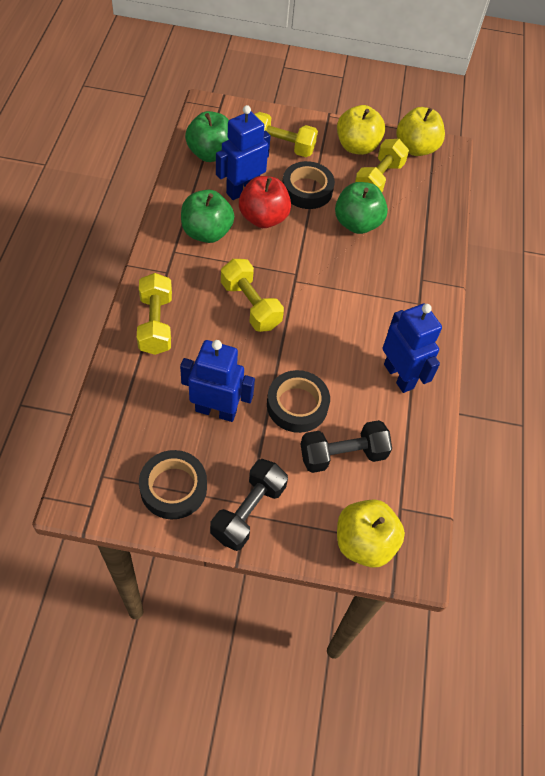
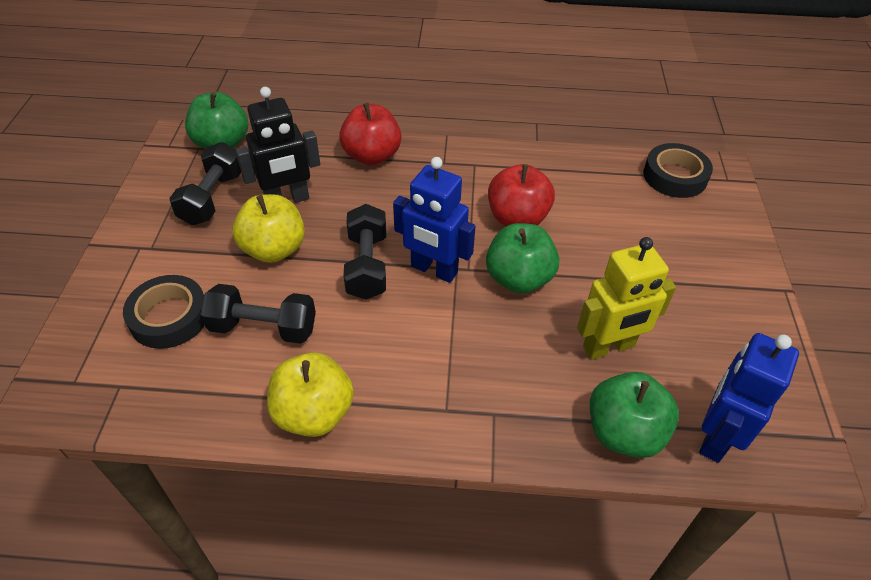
black dumbbell: 2 -> 3
black robot: 0 -> 1
black tape: 3 -> 2
blue robot: 3 -> 2
red apple: 1 -> 2
yellow apple: 3 -> 2
yellow dumbbell: 4 -> 0
yellow robot: 0 -> 1

